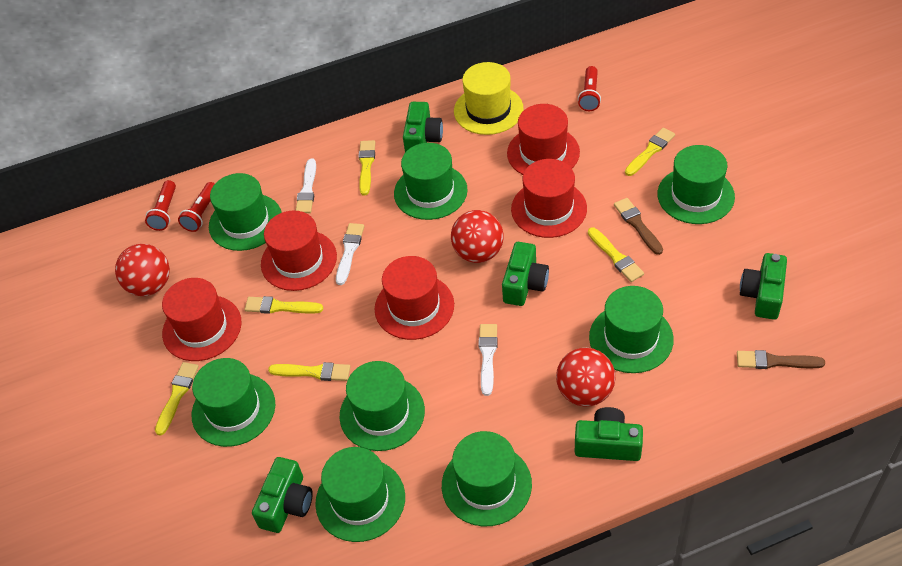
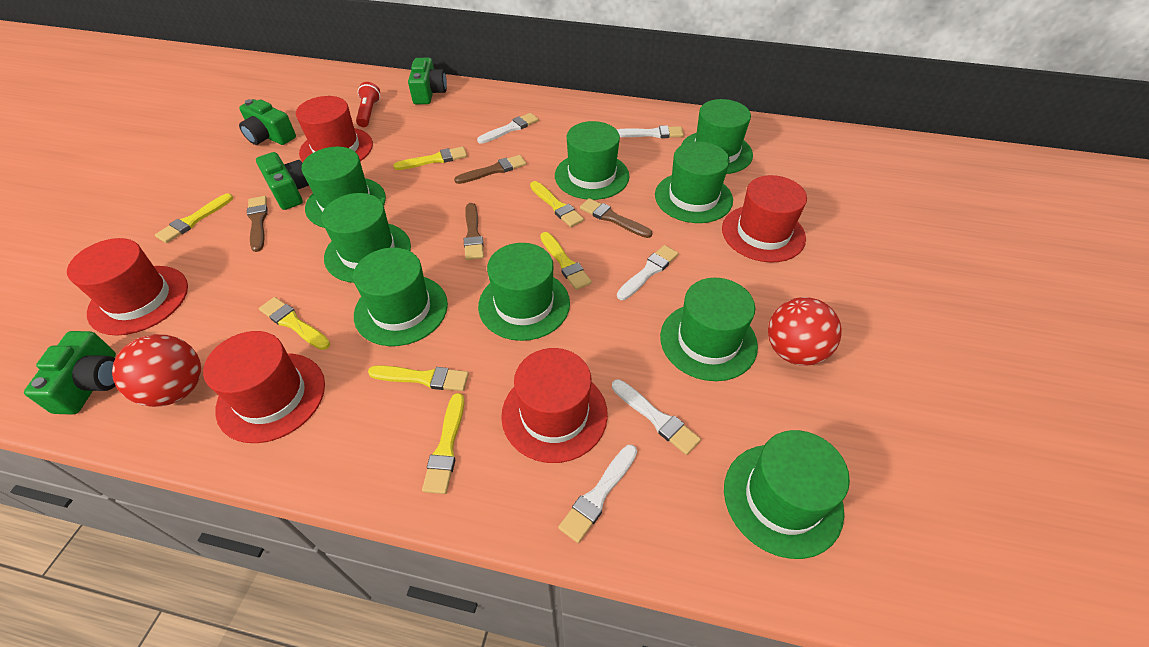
brown brush: 2 -> 4
green camera: 5 -> 4
green hat: 8 -> 9
red ball: 3 -> 2
red flashlight: 3 -> 1
white brush: 3 -> 5
yellow brush: 6 -> 7
yellow hat: 1 -> 0

